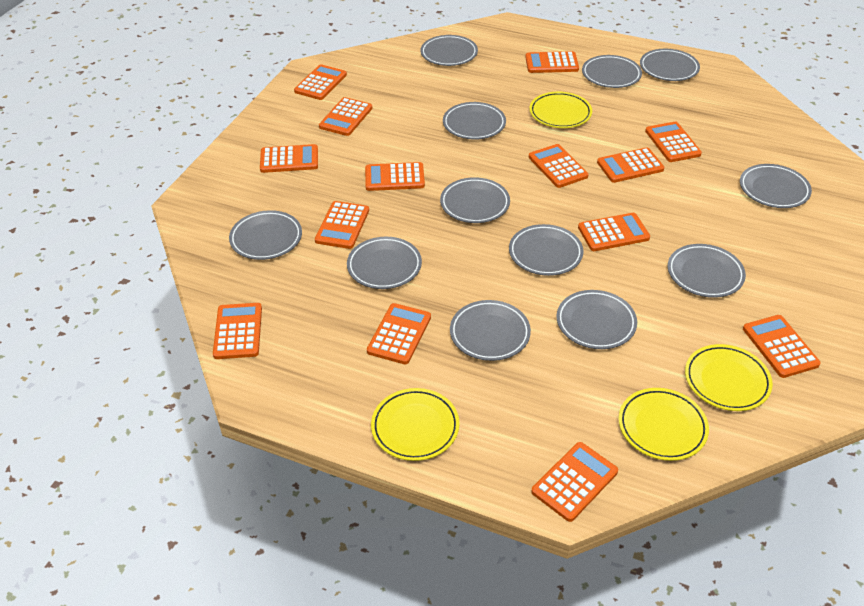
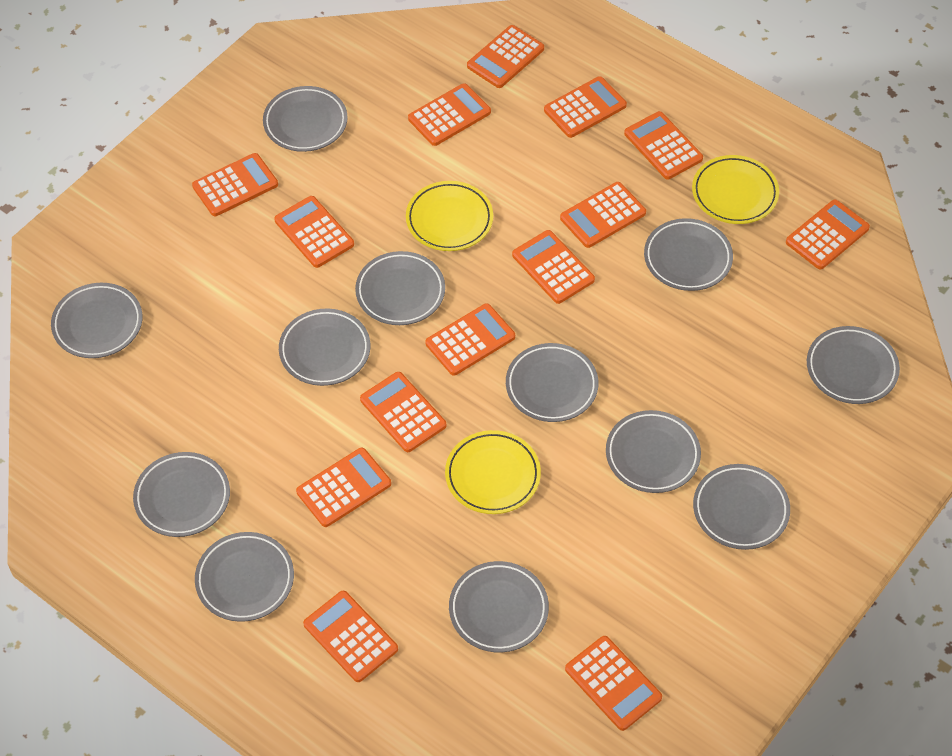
yellow plate: 4 -> 3

